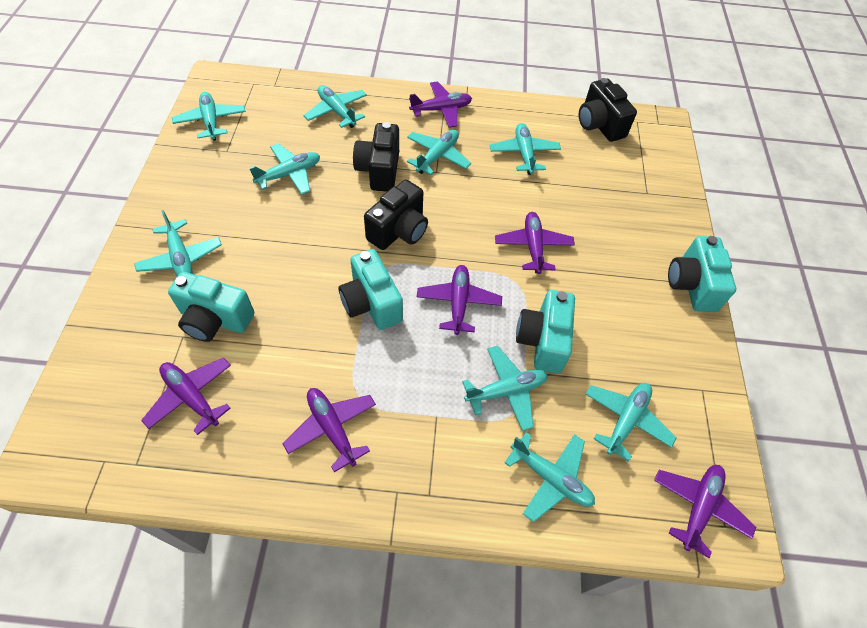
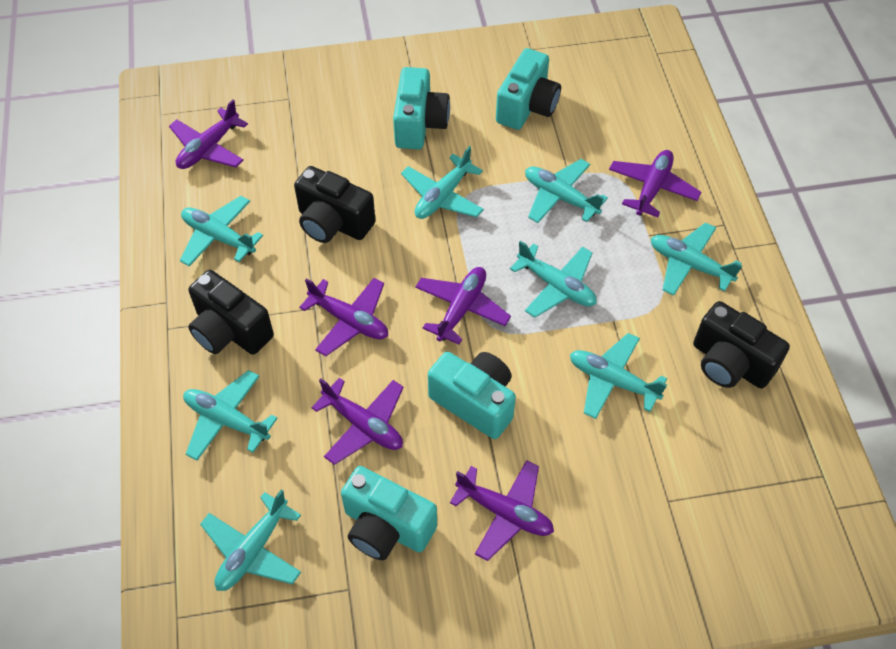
turquoise plane: 9 -> 8

